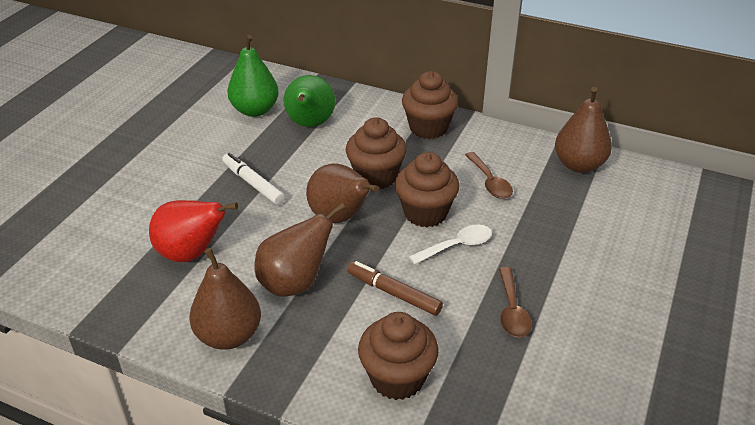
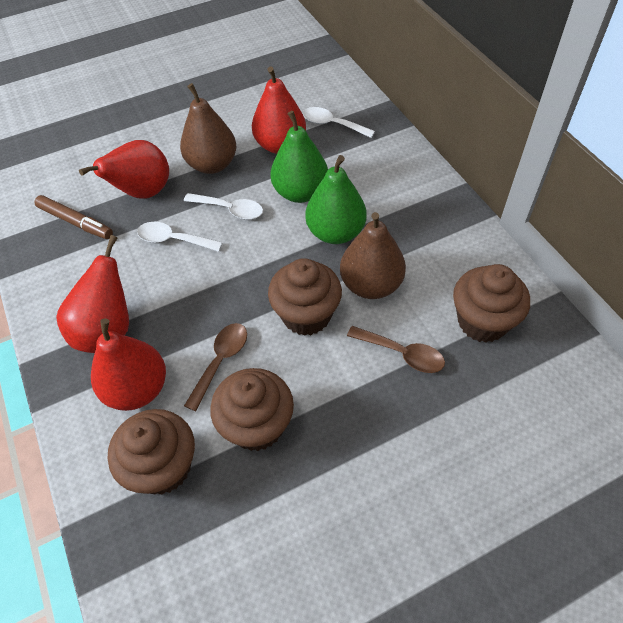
brown pear: 4 -> 2
red pear: 1 -> 4
white marker: 1 -> 0
white spoon: 1 -> 3

